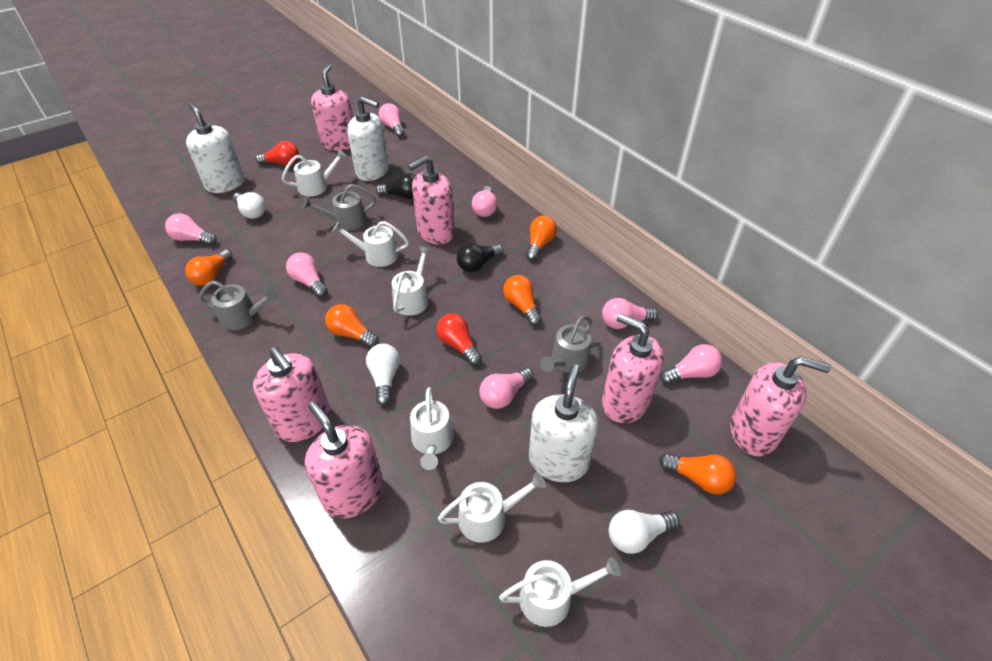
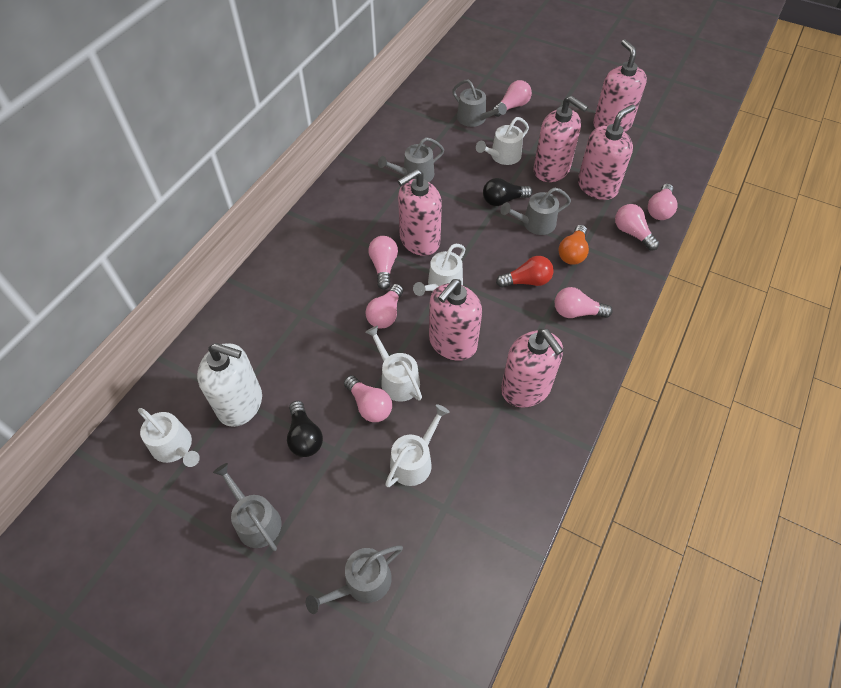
grey watering can: 3 -> 5
orange light bulb: 5 -> 1
red light bulb: 2 -> 1
white light bulb: 3 -> 0
white soap dispenser: 3 -> 1
white watering can: 6 -> 5

